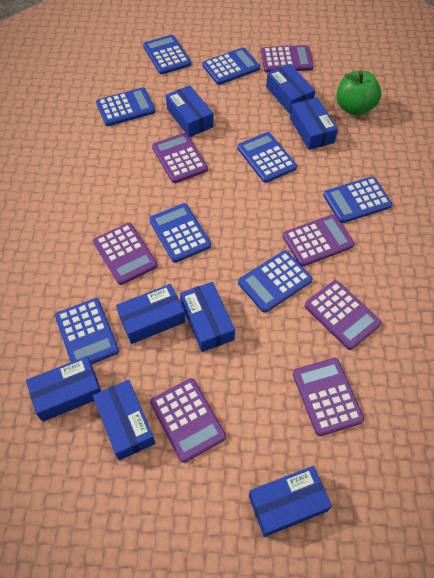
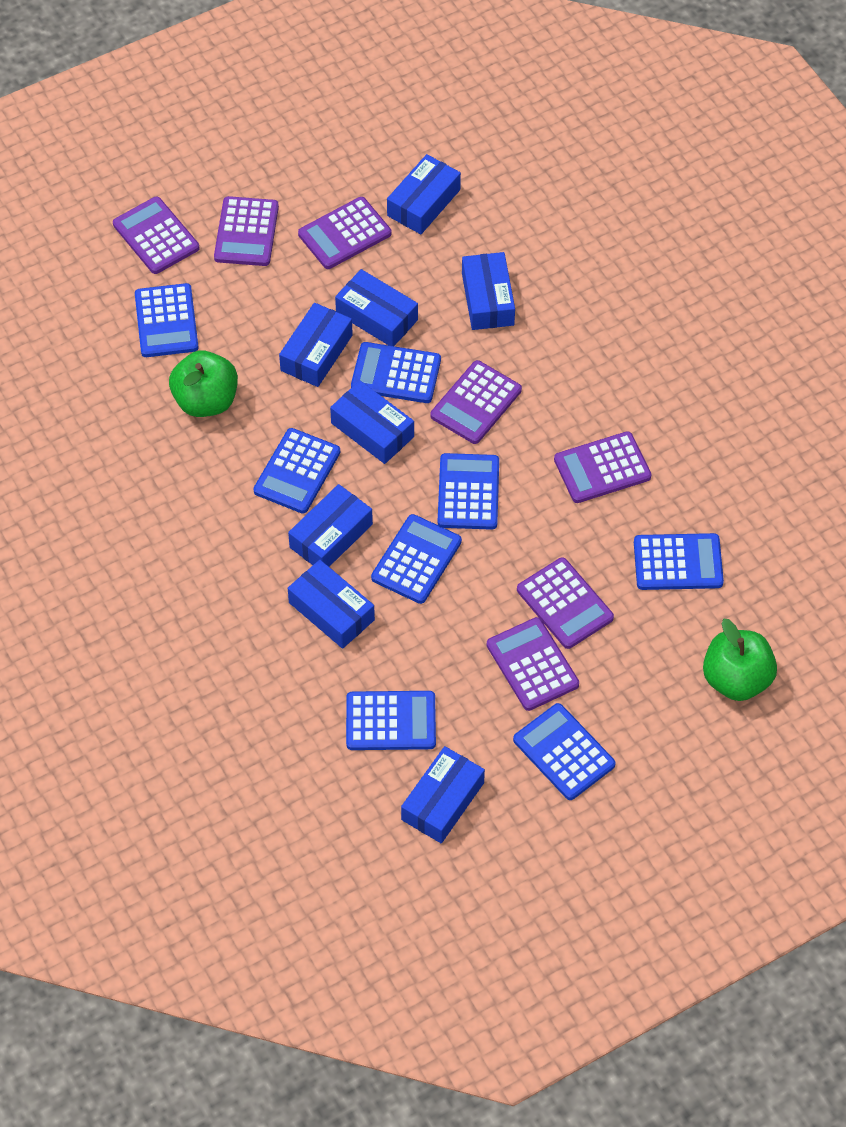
green apple: 1 -> 2

